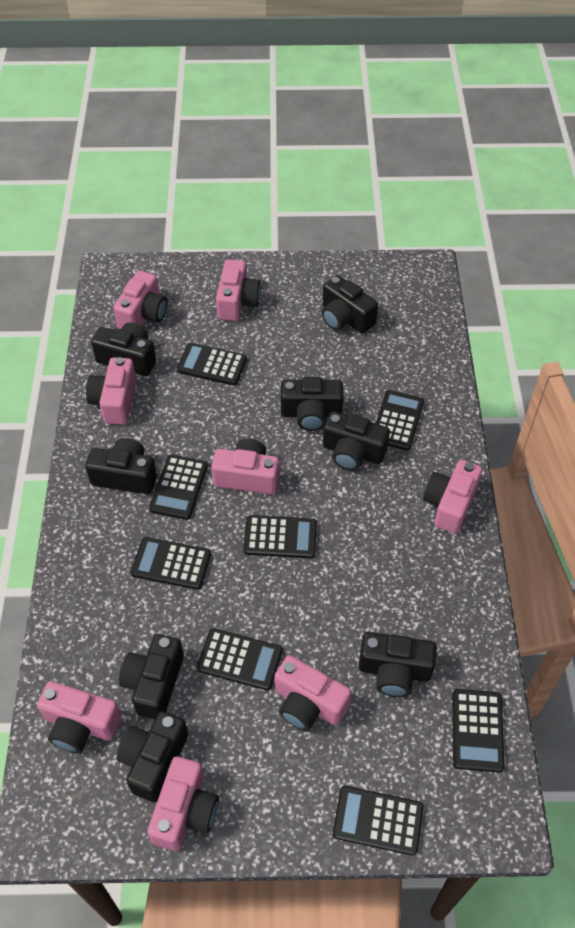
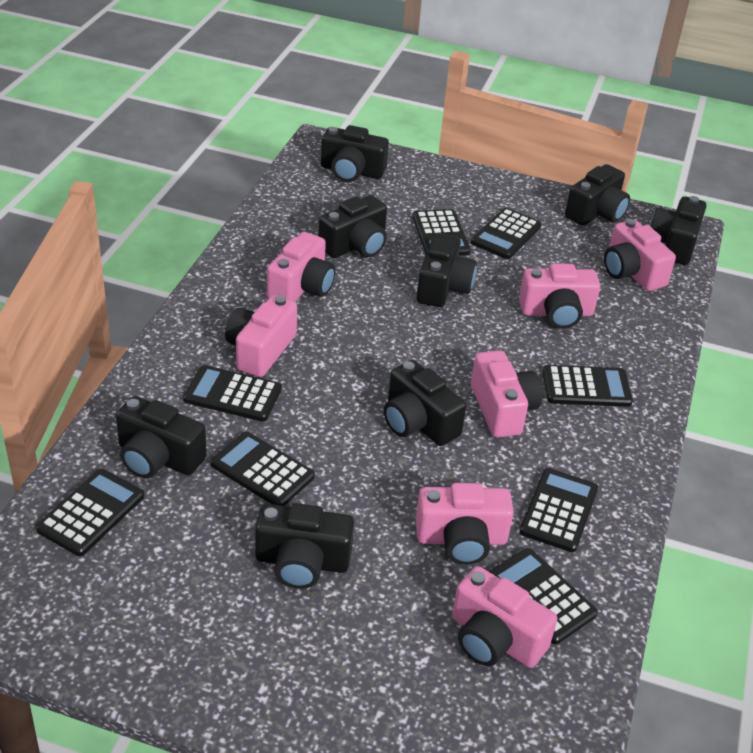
pink camera: 8 -> 7

